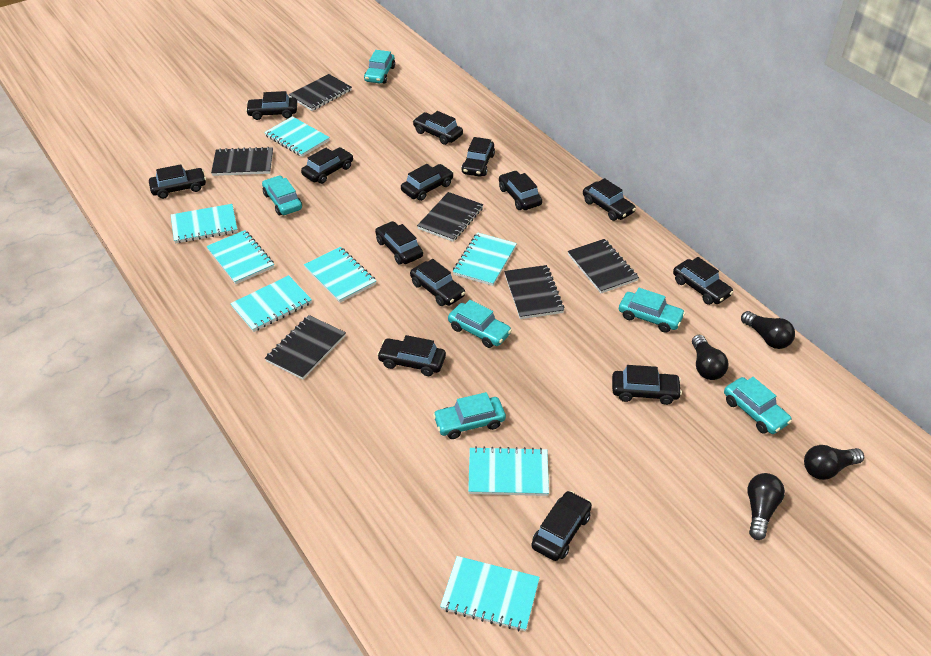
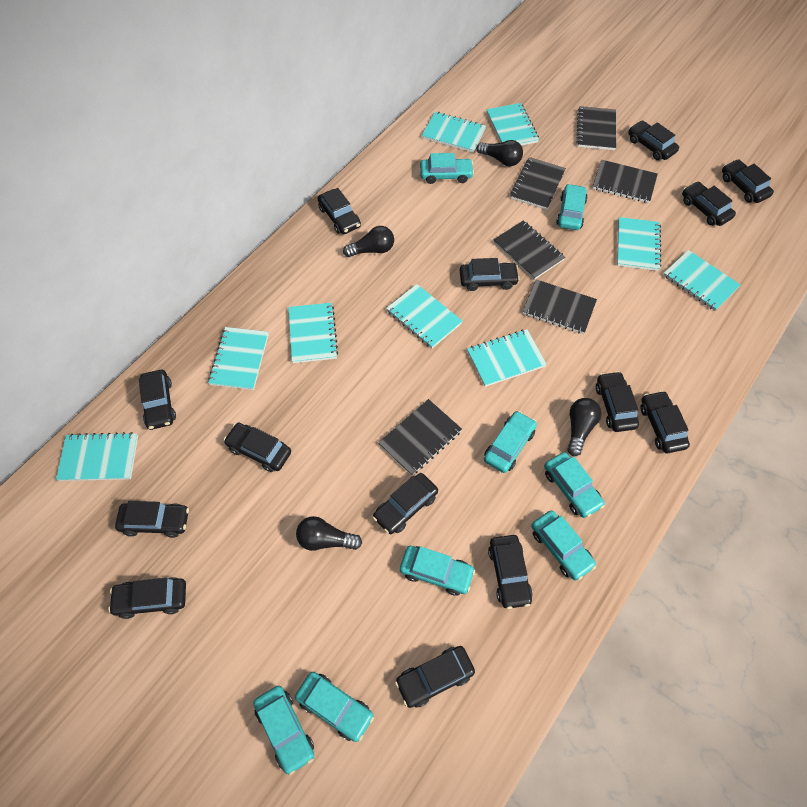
turquoise car: 6 -> 8
turquoise notebook: 8 -> 9

